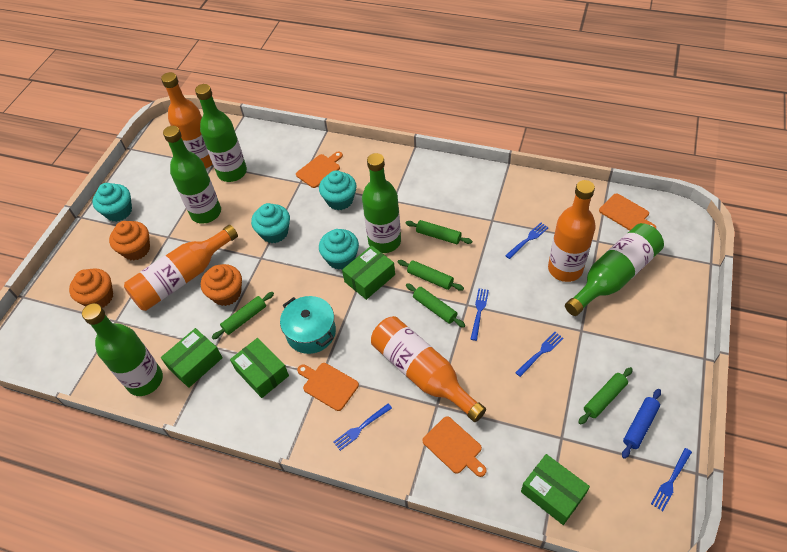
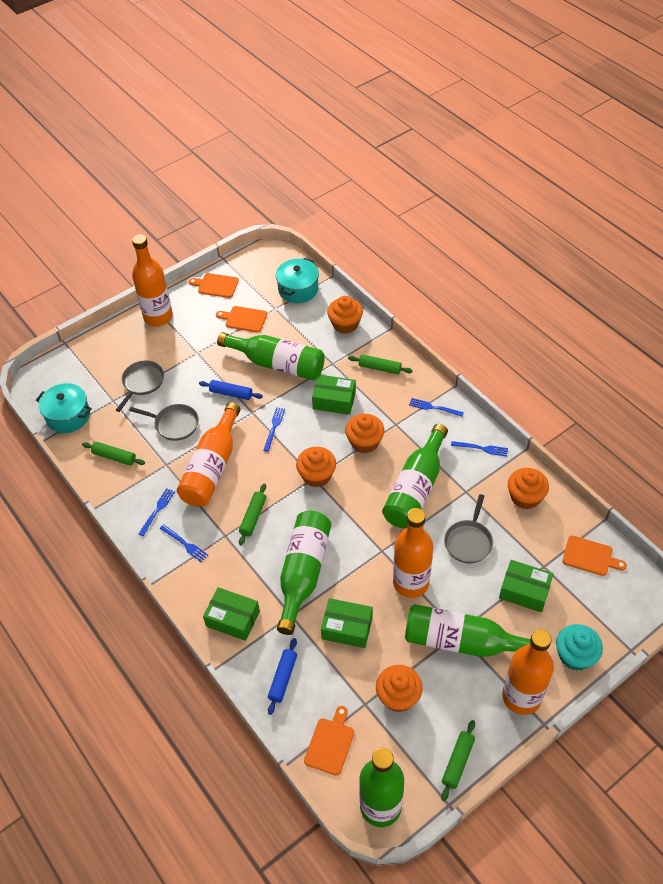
blue rolling pin: 1 -> 2
green rolling pin: 5 -> 4
grey pan: 0 -> 3
orange cupcake: 3 -> 5
turquoise cupcake: 4 -> 1
turquoise pot: 1 -> 2

